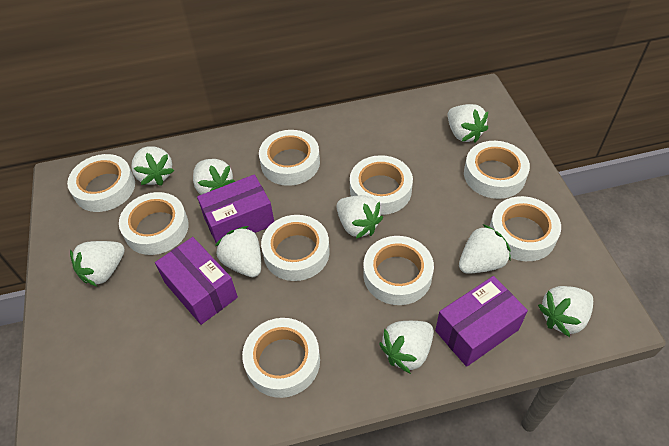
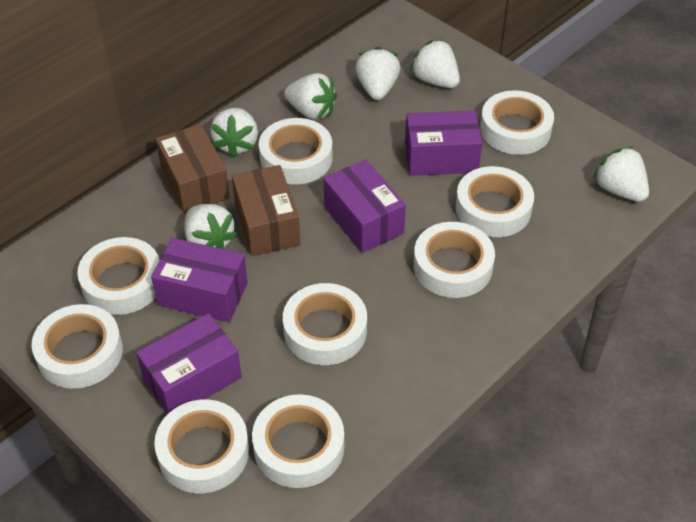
brown box: 0 -> 2
purple box: 3 -> 4
white strawberry: 9 -> 6

